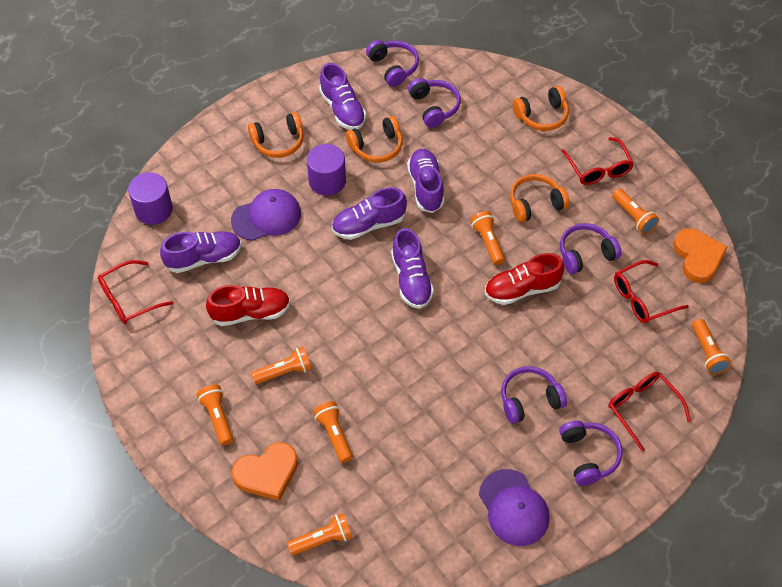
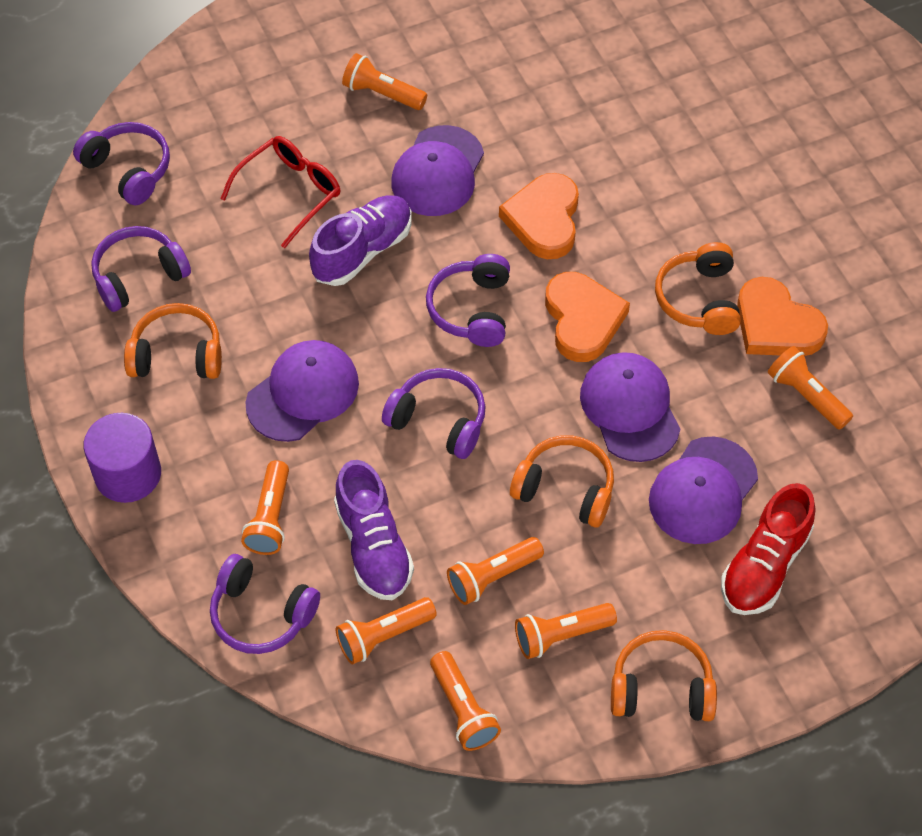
orange heart: 2 -> 3
purple cap: 2 -> 4
purple cylinder: 2 -> 1
purple shoe: 5 -> 2
red glasses: 4 -> 1
red shoe: 2 -> 1

